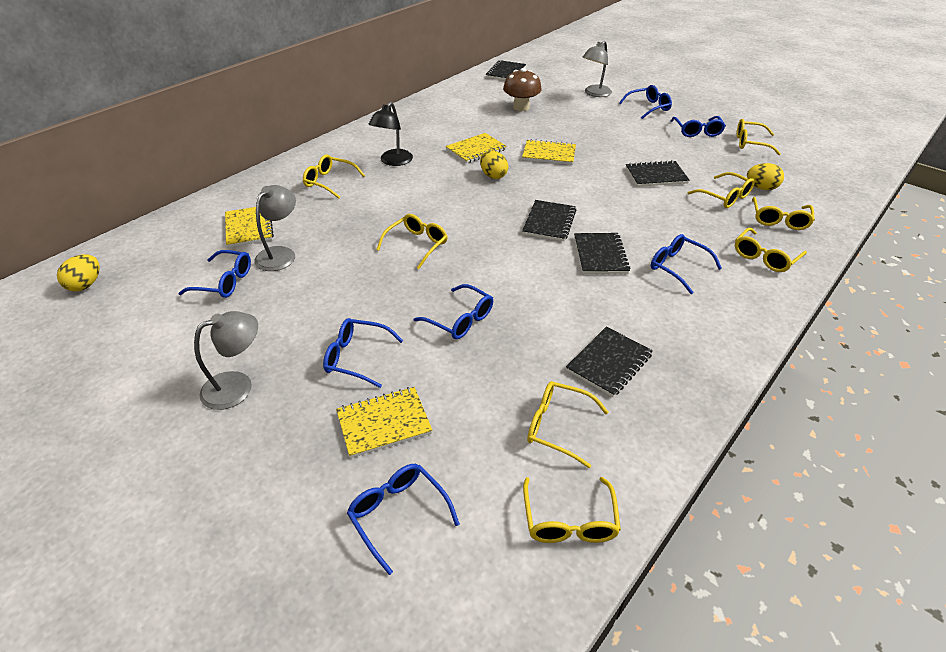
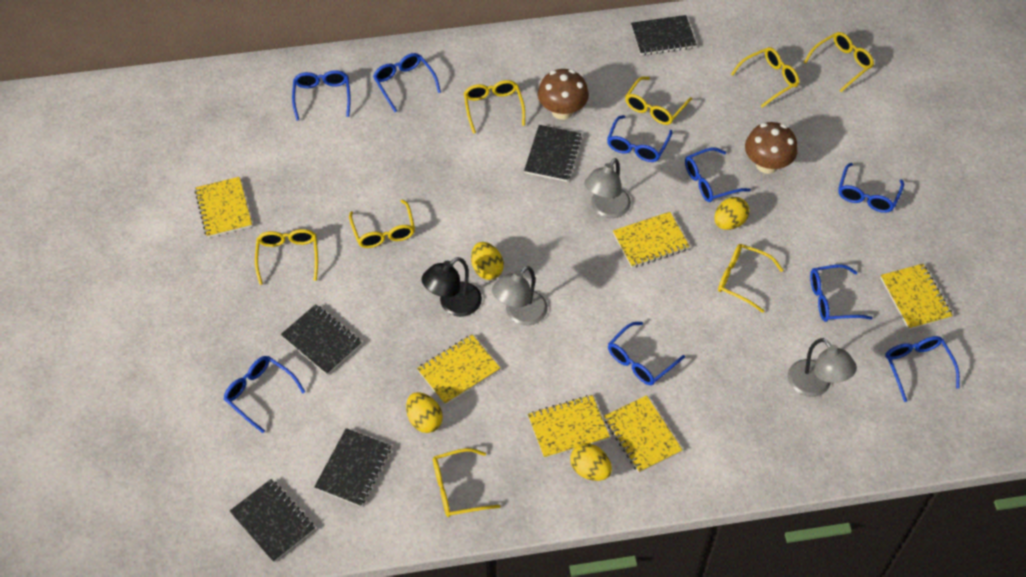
blue glasses: 7 -> 9
brown mushroom: 1 -> 2
yellow egg: 3 -> 4
yellow notebook: 4 -> 6

